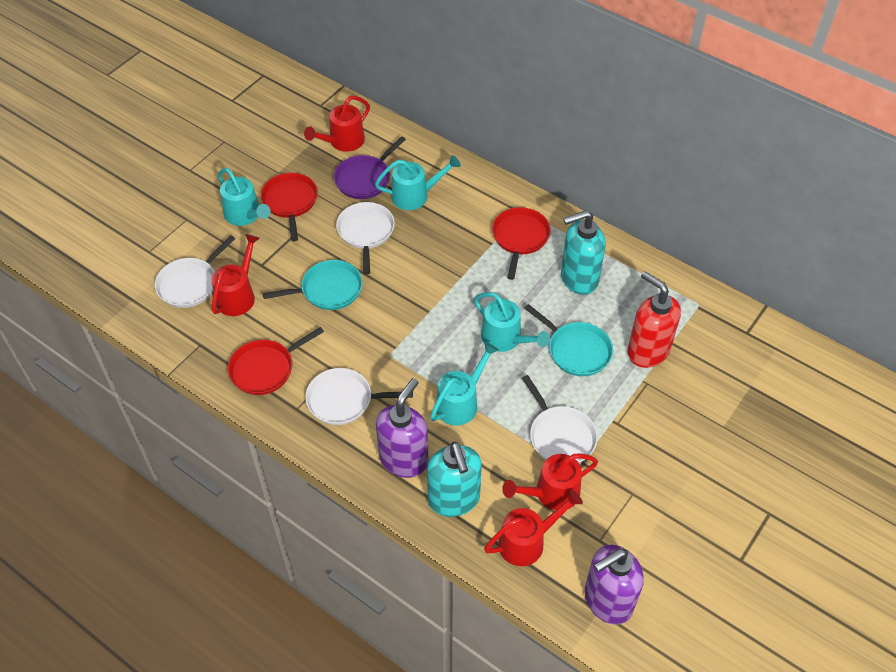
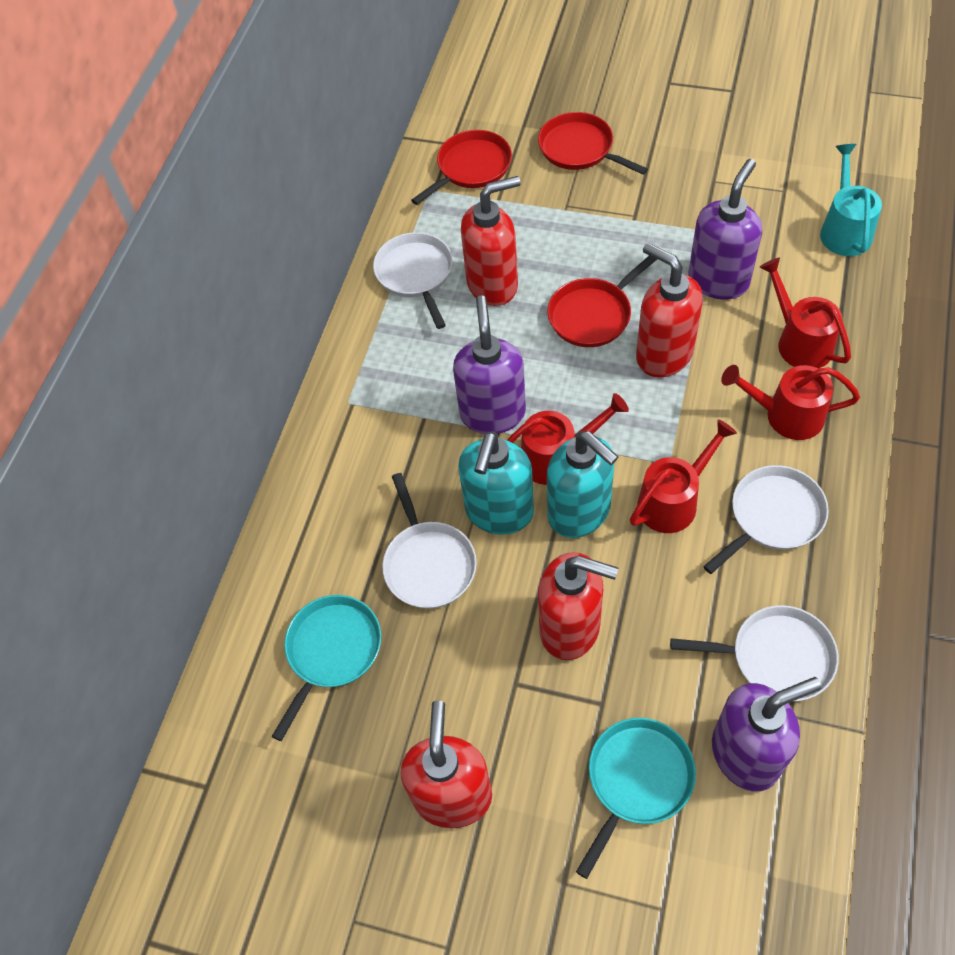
purple pan: 1 -> 0
purple soap dispenser: 2 -> 3
red soap dispenser: 1 -> 4
turquoise watering can: 4 -> 1

